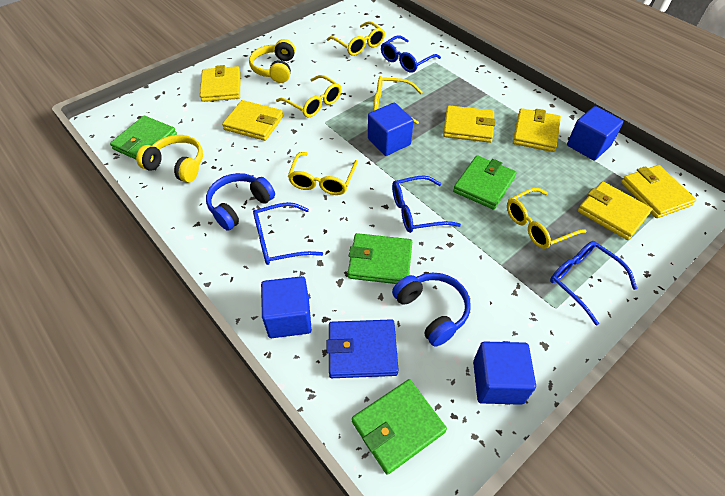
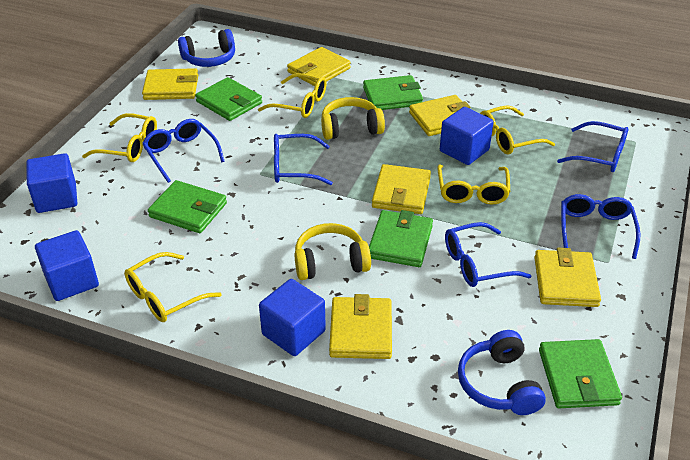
blue glasses: 4 -> 5
blue wallet: 1 -> 0
green wallet: 4 -> 5

